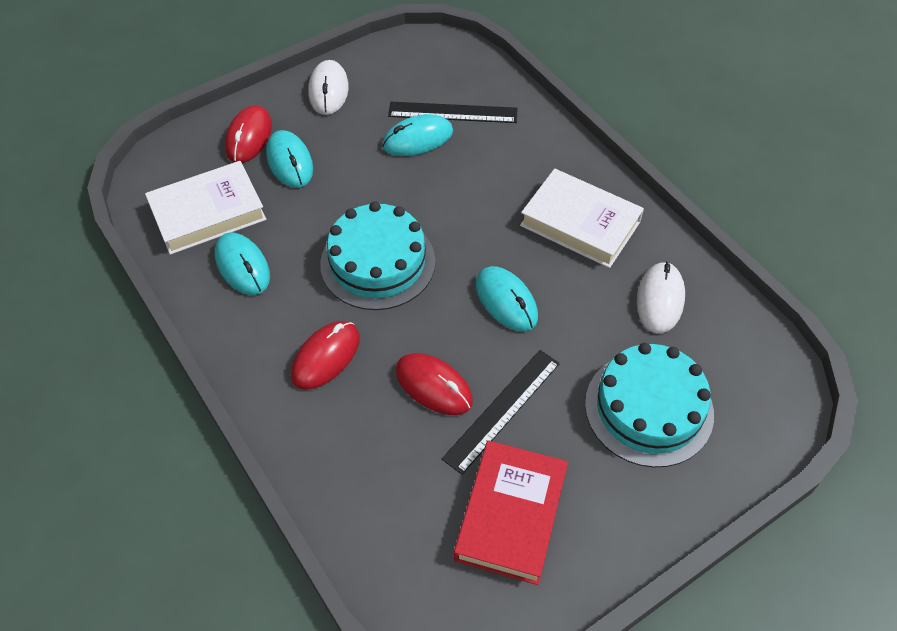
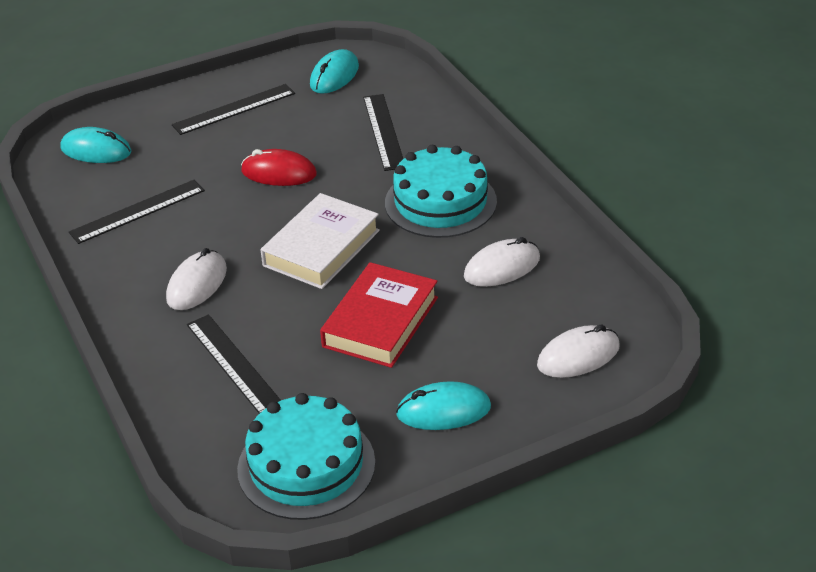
black ruler: 2 -> 4
red mouse: 3 -> 1
turquoise mouse: 4 -> 3
white book: 2 -> 1
white mouse: 2 -> 3

